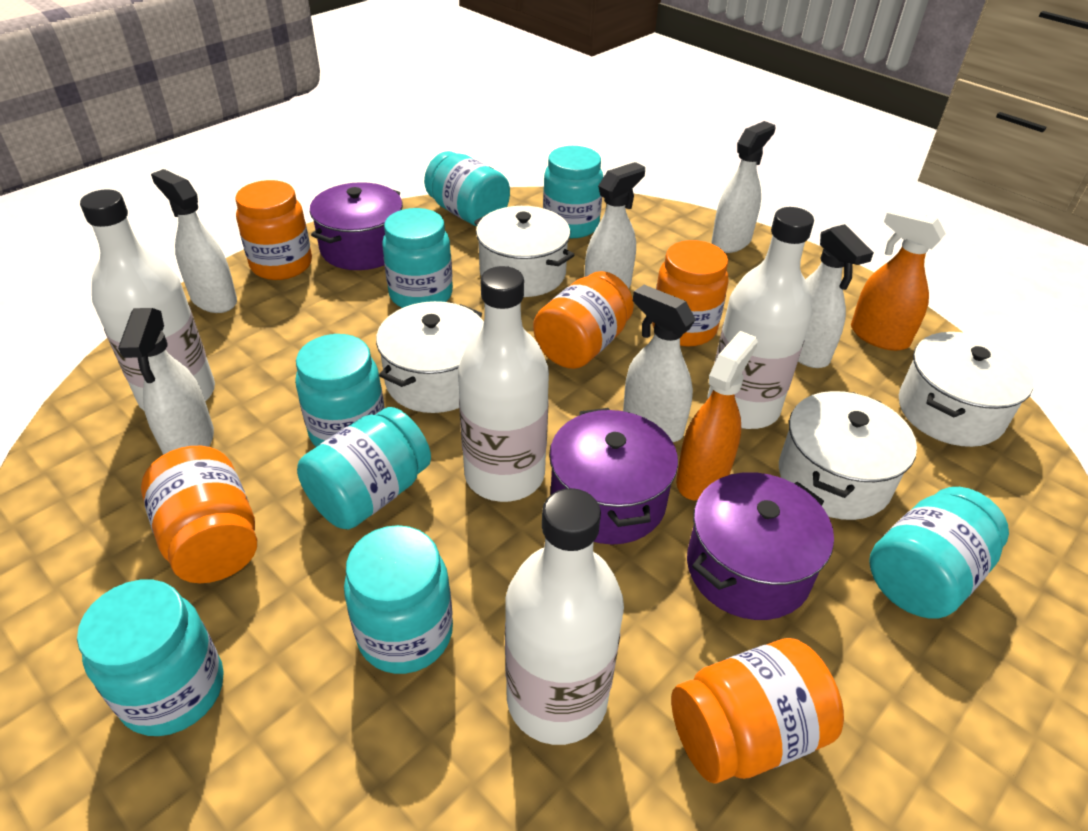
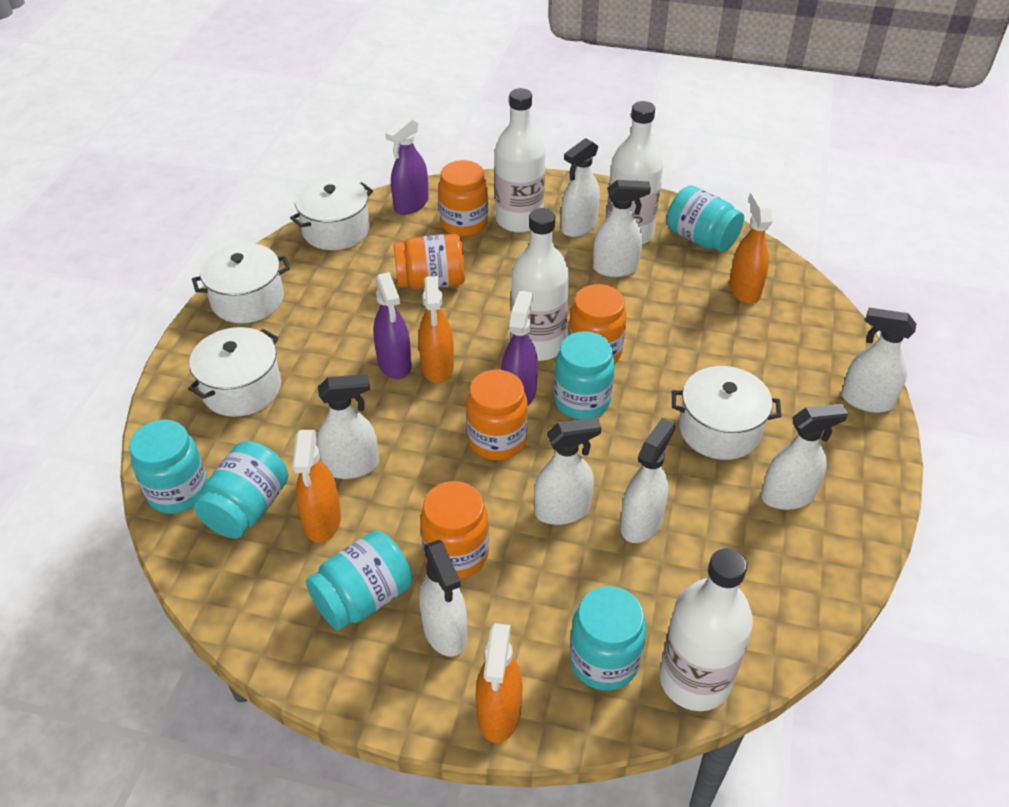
orange spray bottle: 2 -> 4
purple pot: 3 -> 0
purple spray bottle: 0 -> 3
turquoise jar: 8 -> 6
white spray bottle: 6 -> 8

